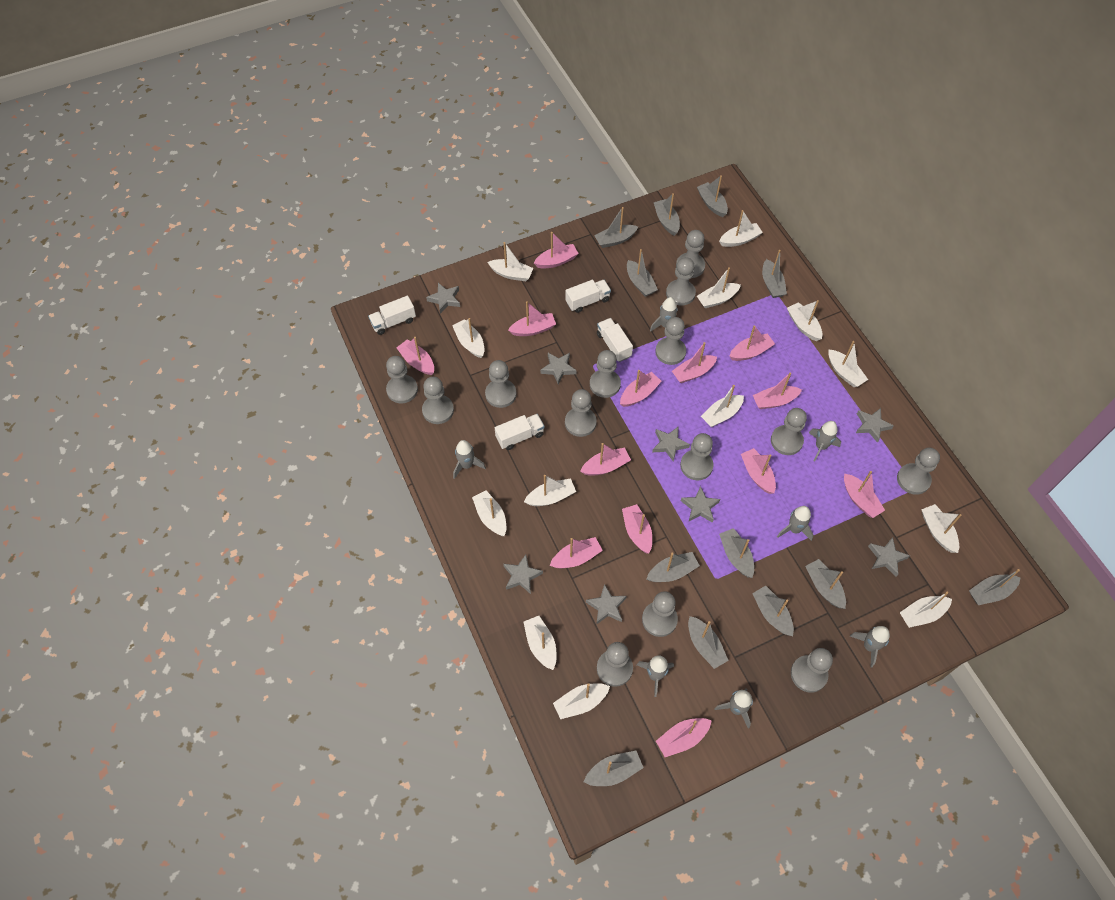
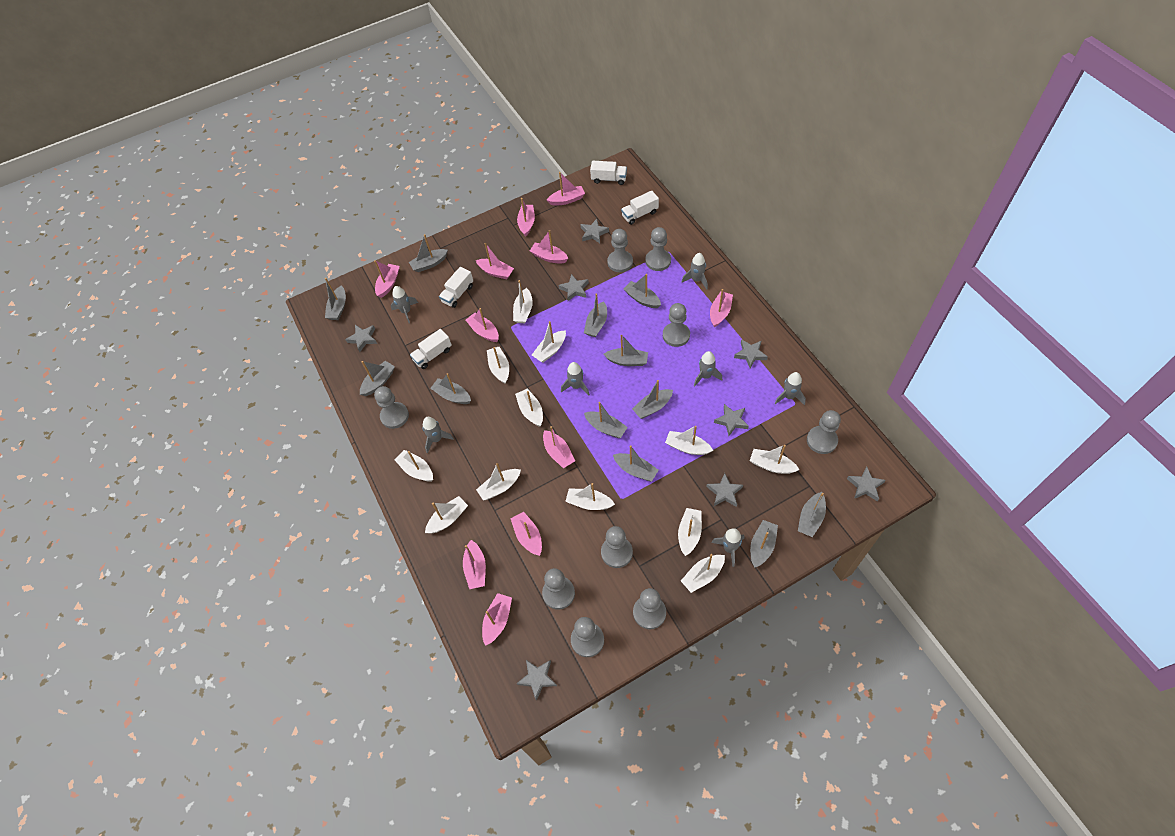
grey pawn: 14 -> 9
pink boat: 13 -> 11
white boat: 13 -> 12

